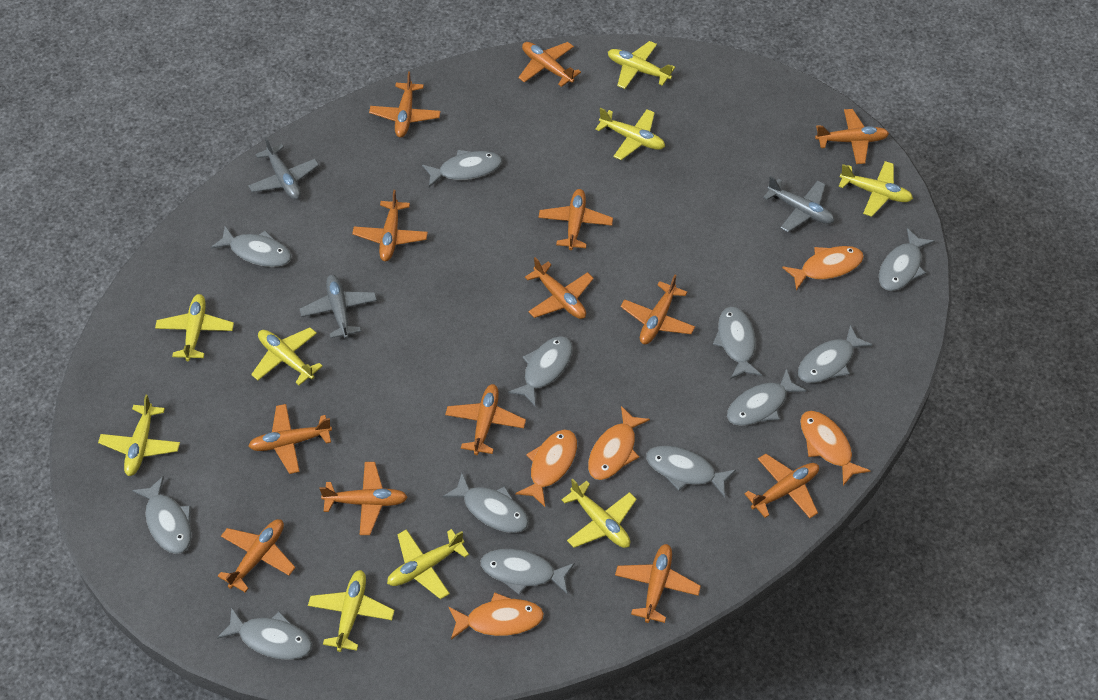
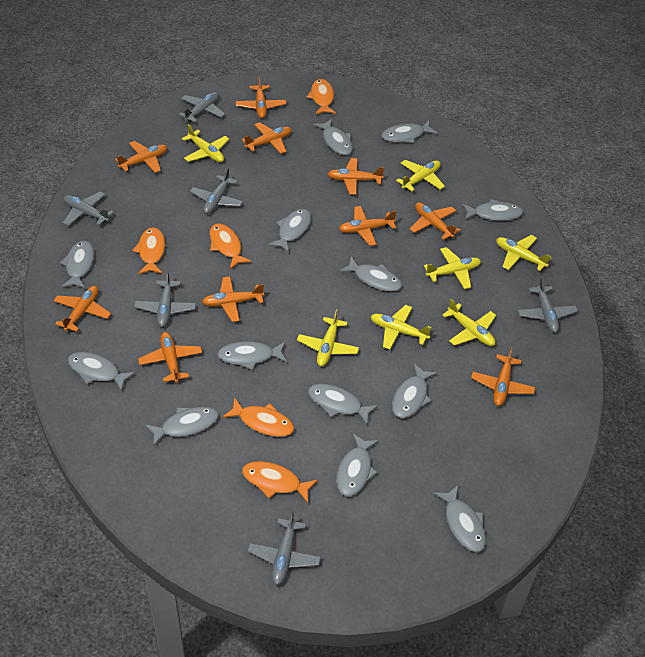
grey fish: 12 -> 13
grey plane: 3 -> 6
orange plane: 13 -> 10
yellow plane: 9 -> 7

